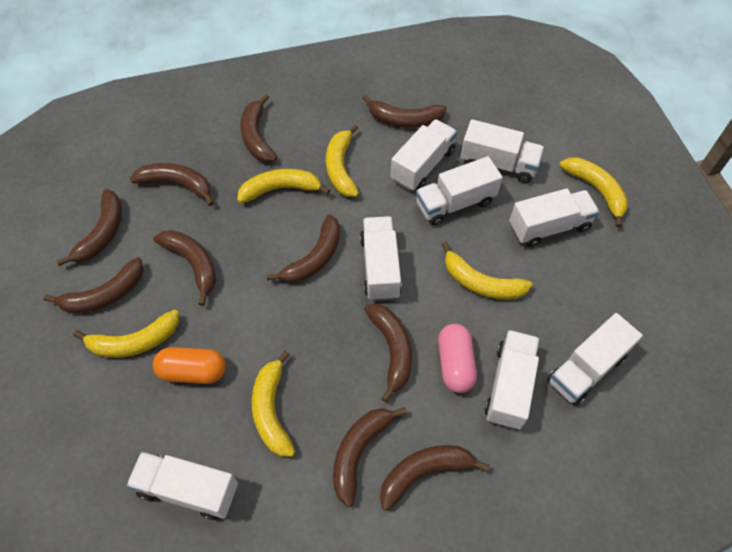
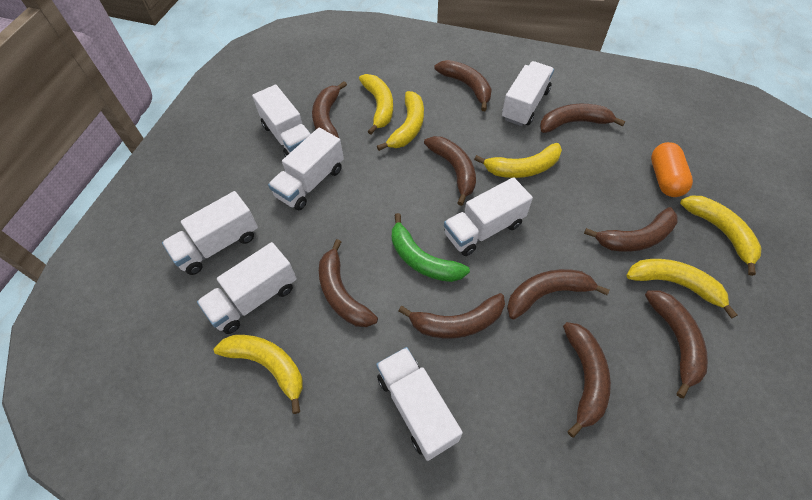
green banana: 0 -> 1
pink capsule: 1 -> 0
white truck: 8 -> 7

